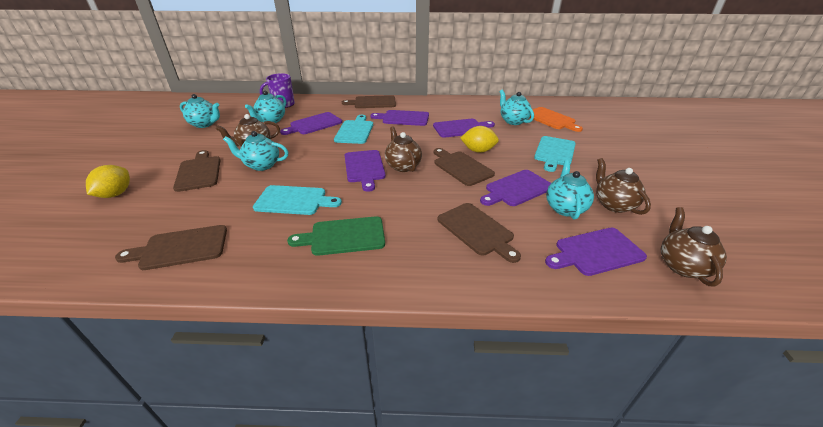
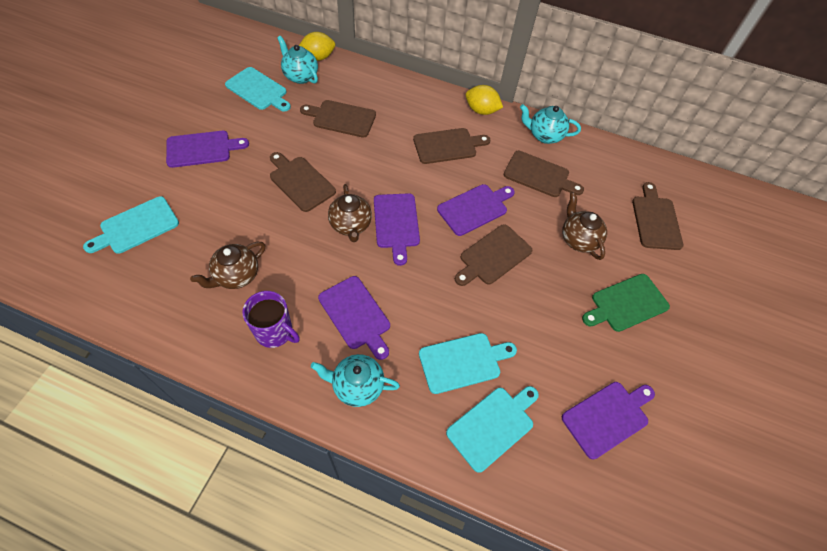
brown cutting board: 5 -> 6
brown teapot: 4 -> 3
orange cutting board: 1 -> 0
purple cutting board: 6 -> 5
turquoise cutting board: 3 -> 4
turquoise teapot: 5 -> 3

